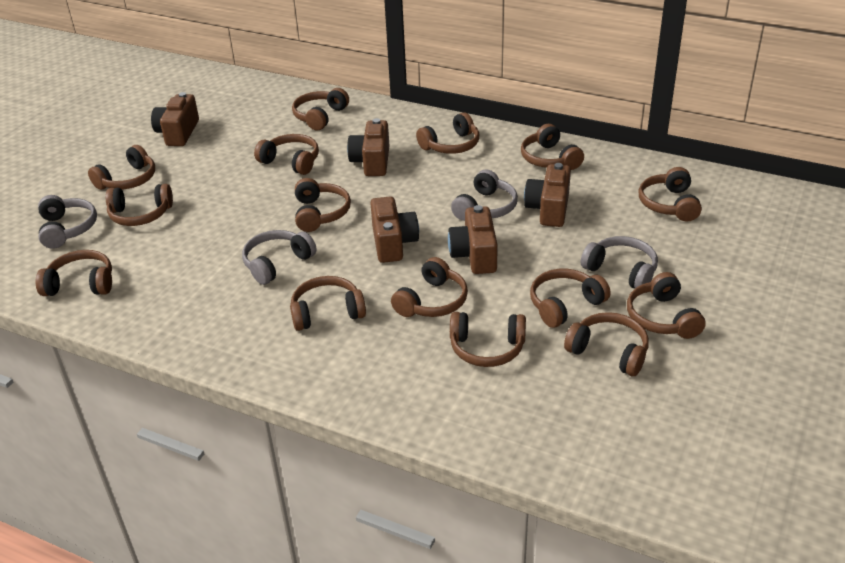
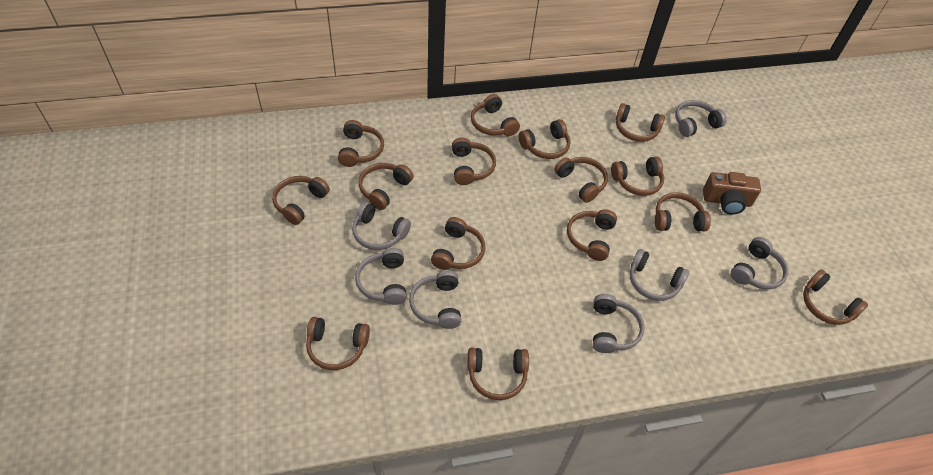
brown camera: 5 -> 1
grey headphones: 4 -> 7

